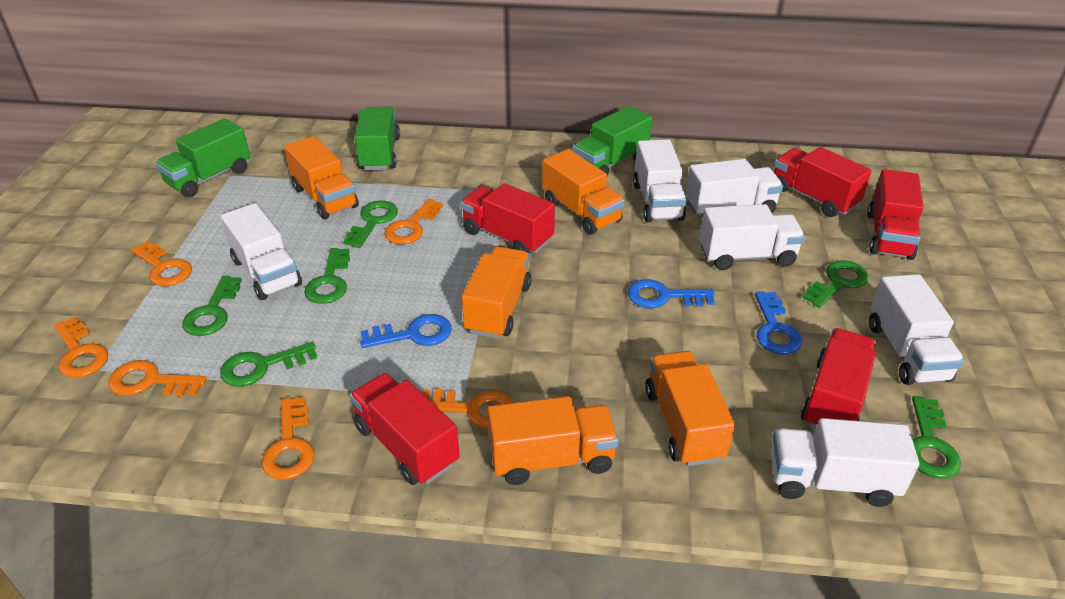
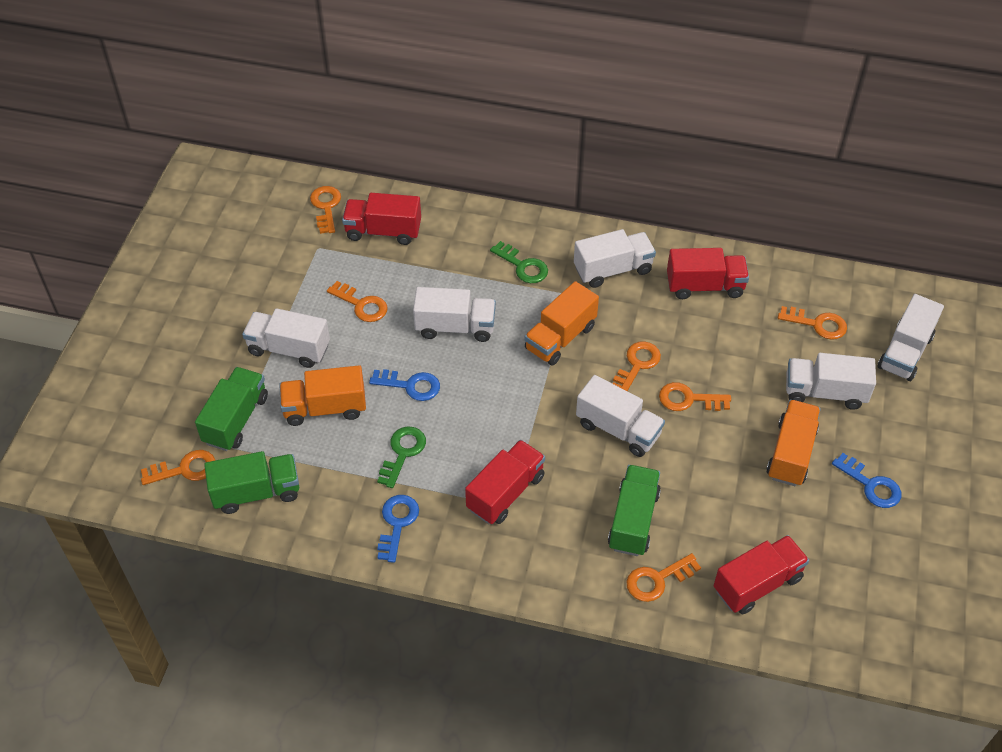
green key: 6 -> 2
orange key: 6 -> 7
orange truck: 5 -> 3
red truck: 5 -> 4

